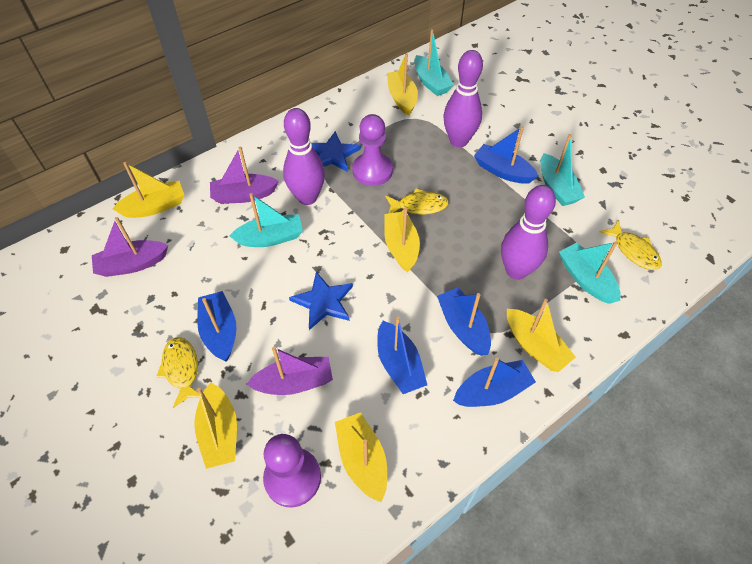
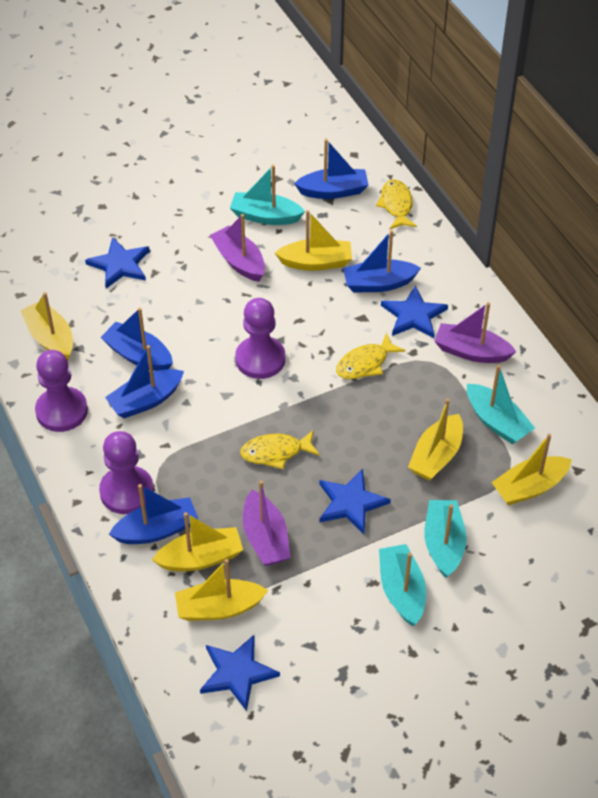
blue star: 2 -> 4
purple bowling pin: 3 -> 0
purple pawn: 2 -> 3

